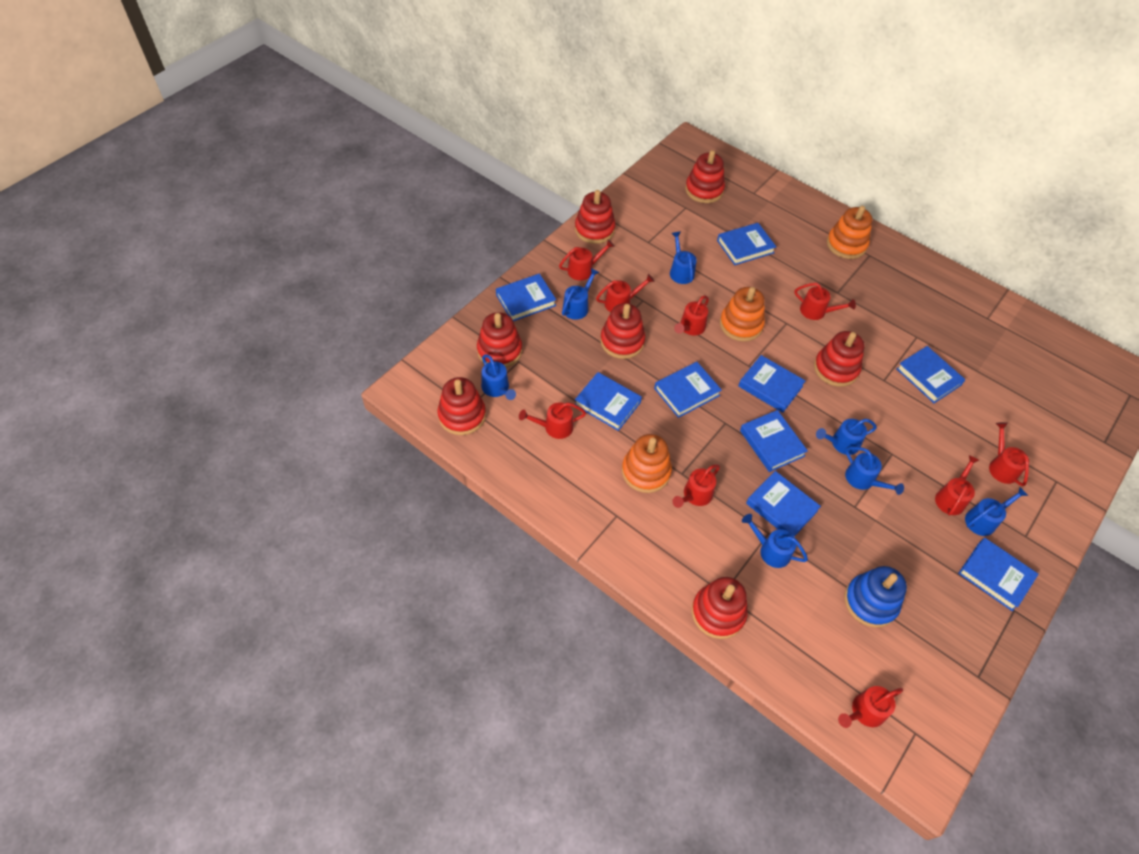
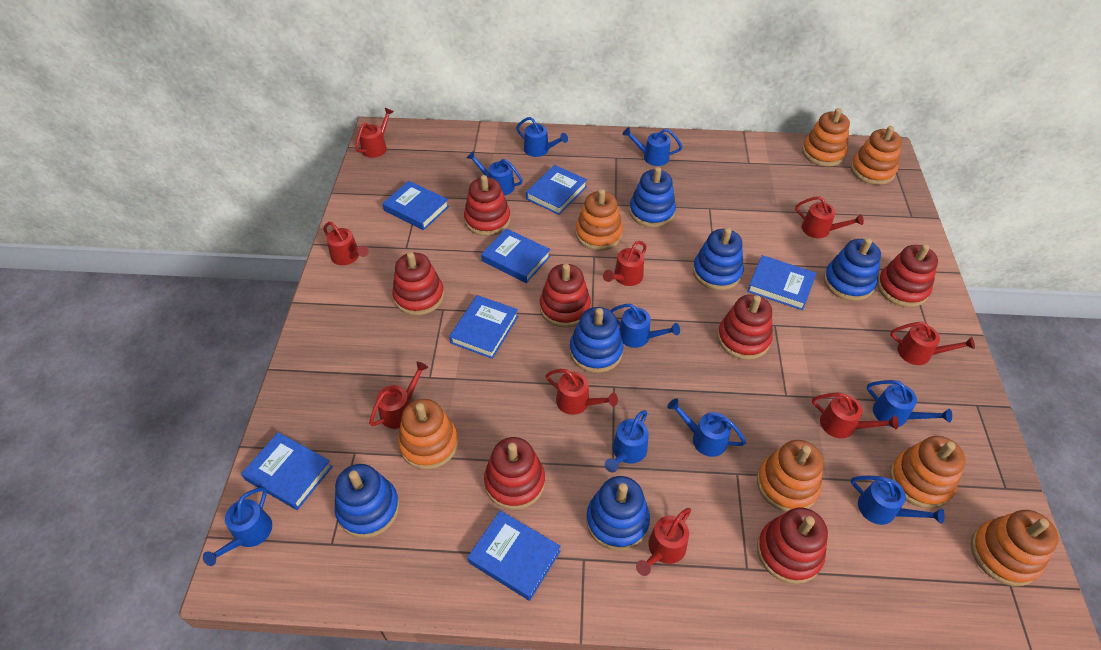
blue book: 9 -> 7
blue stacking toy: 1 -> 6
blue watering can: 7 -> 9
orange stacking toy: 3 -> 7

